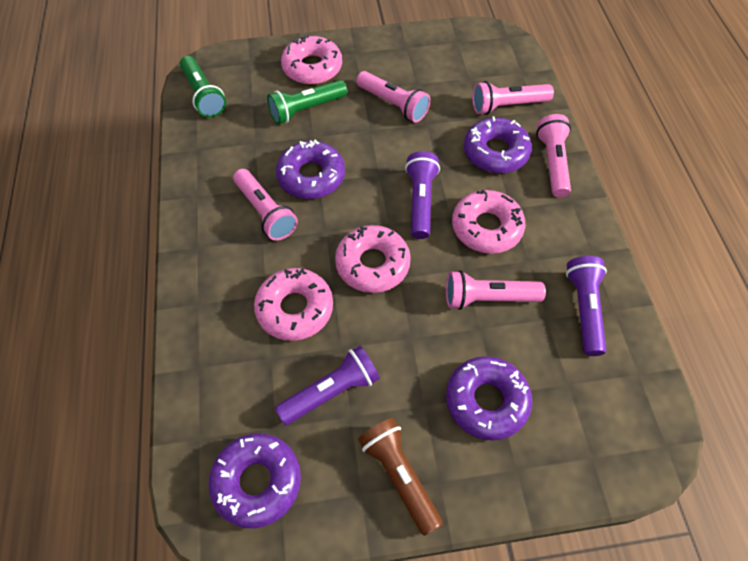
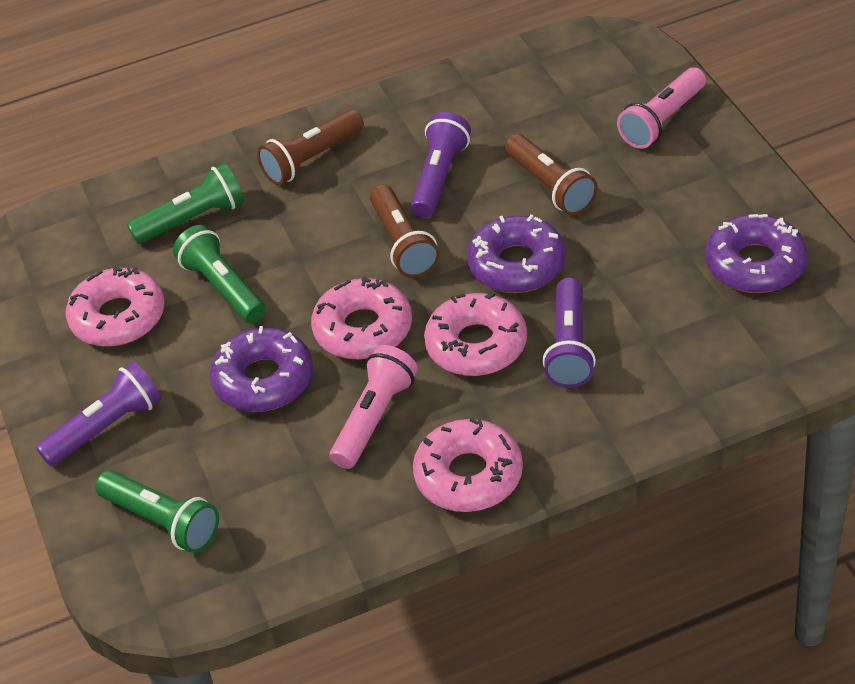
brown flashlight: 1 -> 3
green flashlight: 2 -> 3
pink flashlight: 5 -> 2
purple donut: 4 -> 3

